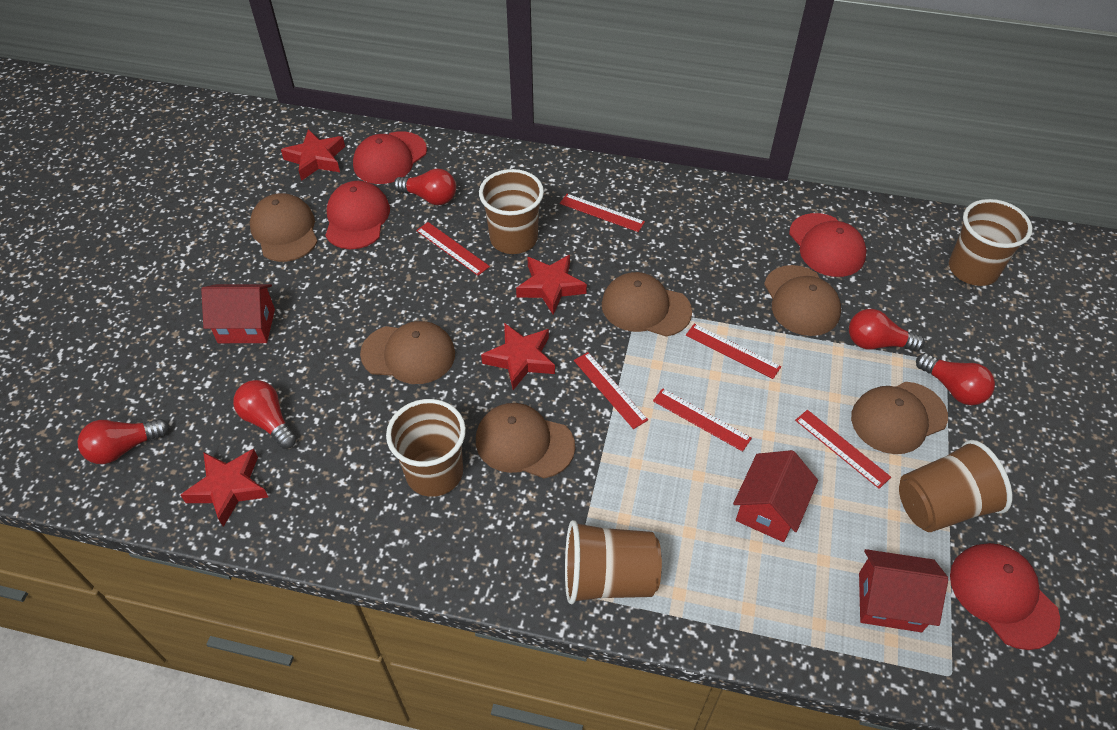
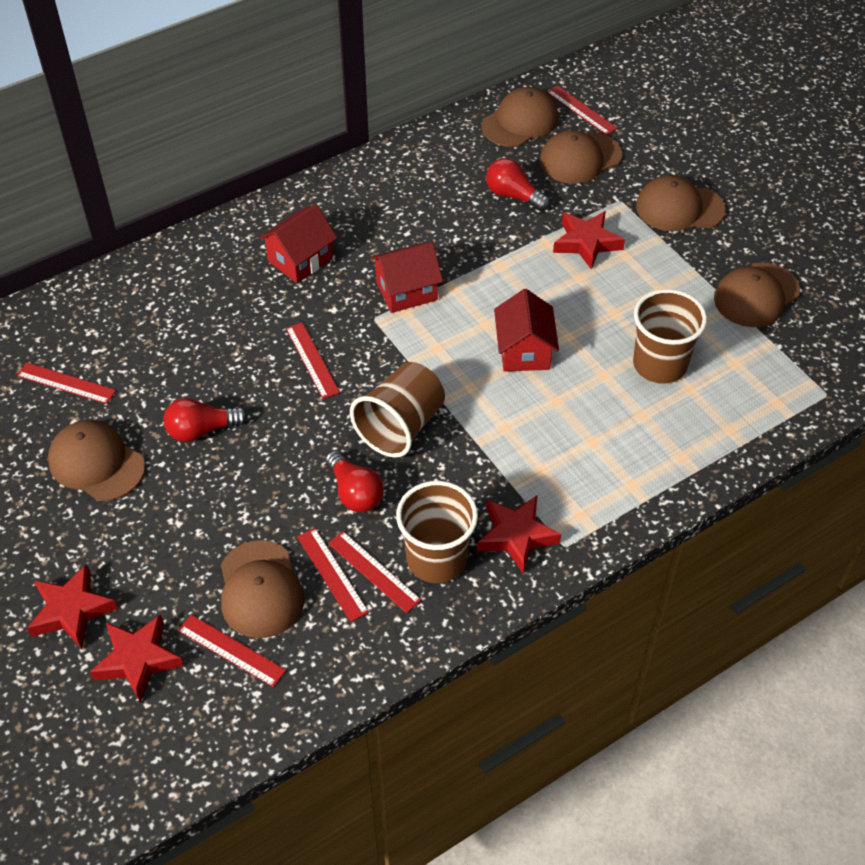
brown cup: 5 -> 3
red cap: 4 -> 0
red light bulb: 5 -> 3

